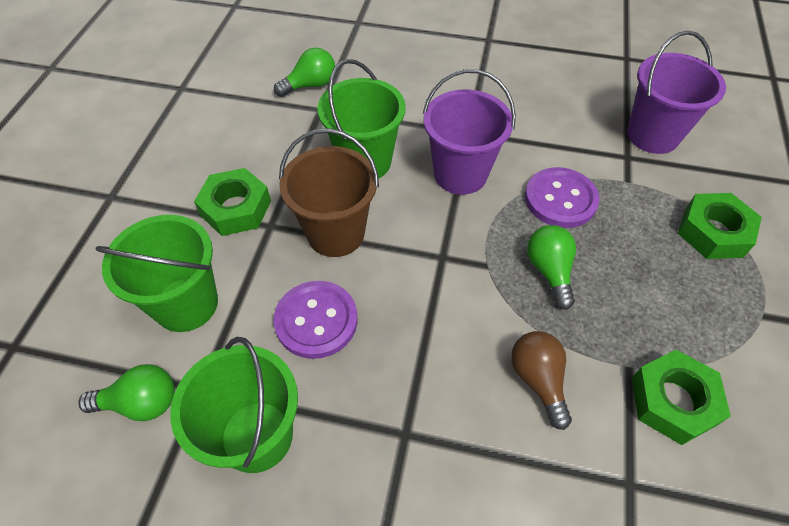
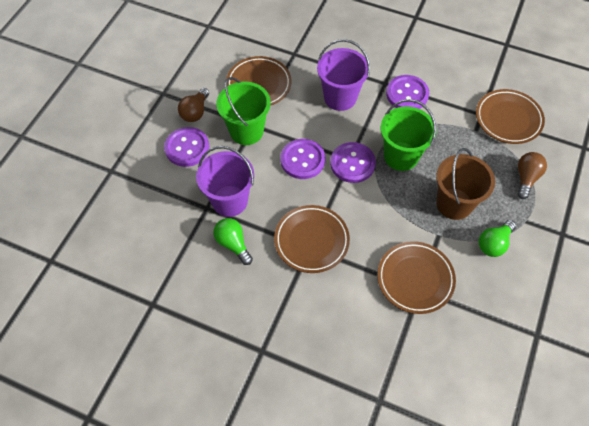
brown light bulb: 1 -> 2
brown plate: 0 -> 4
green bucket: 3 -> 2
green light bulb: 3 -> 2
green nut: 3 -> 0
purple button: 2 -> 4

